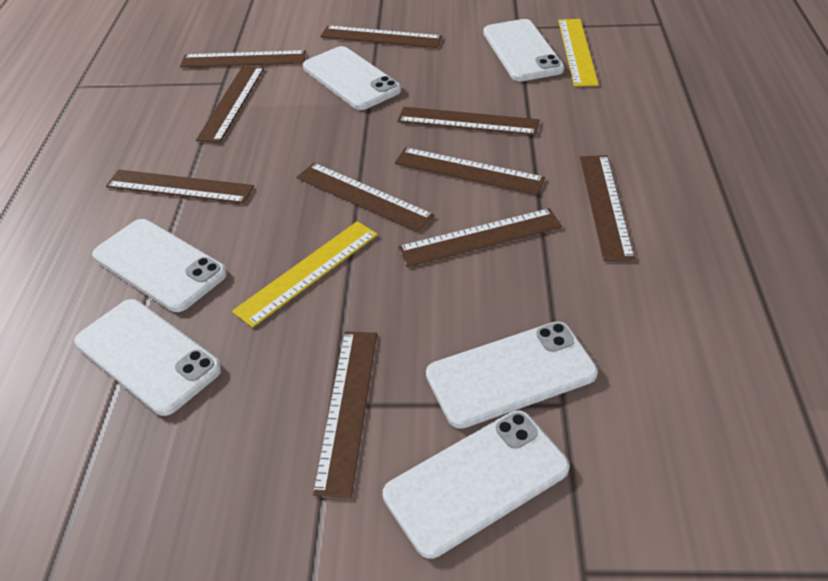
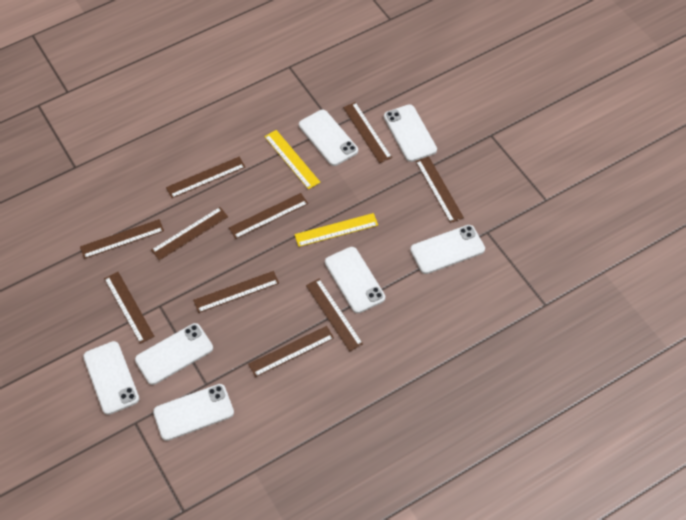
white phone: 6 -> 7

